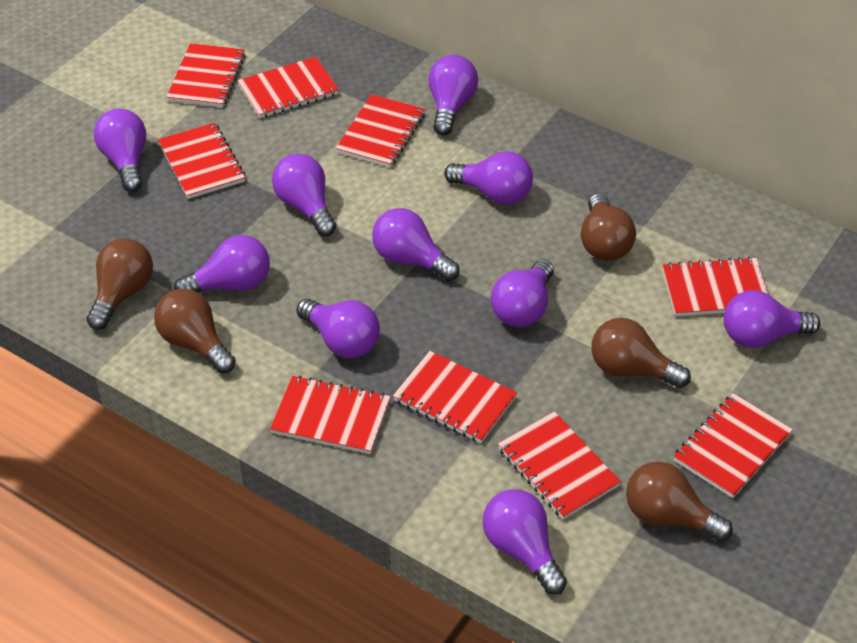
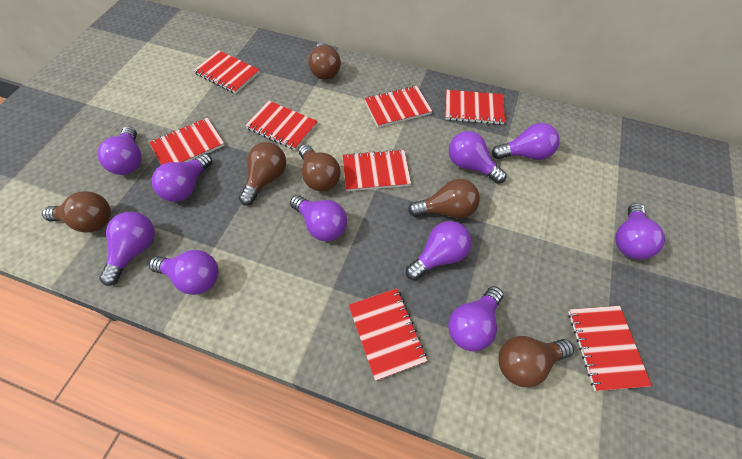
brown light bulb: 5 -> 6
red notebook: 9 -> 8

